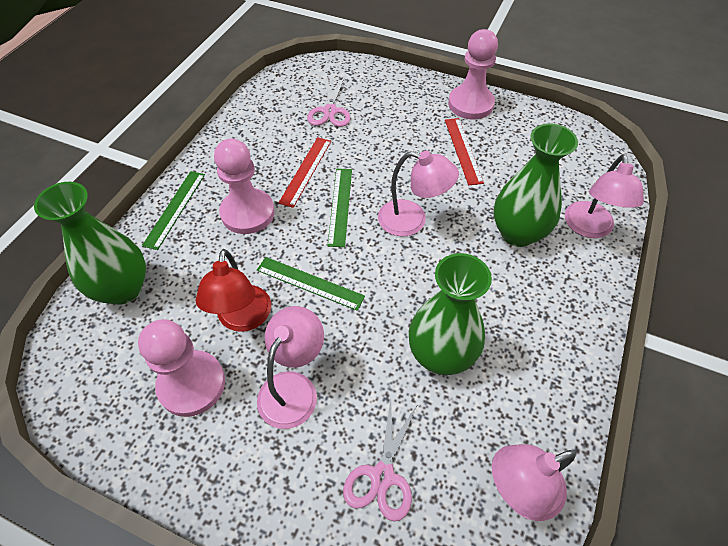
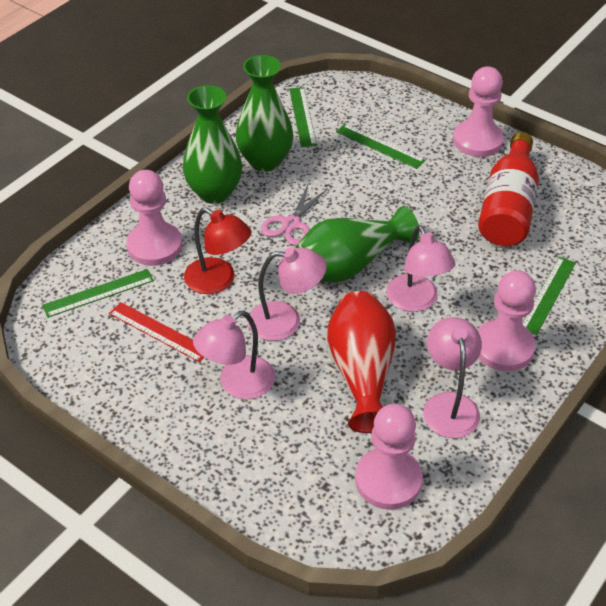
green ruler: 3 -> 4
pink pawn: 3 -> 4
pink scissors: 2 -> 1
red bottle: 0 -> 1
red ruler: 2 -> 1
red vase: 0 -> 1

